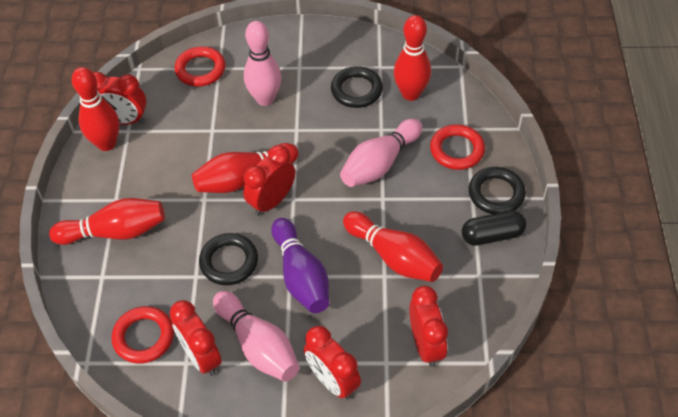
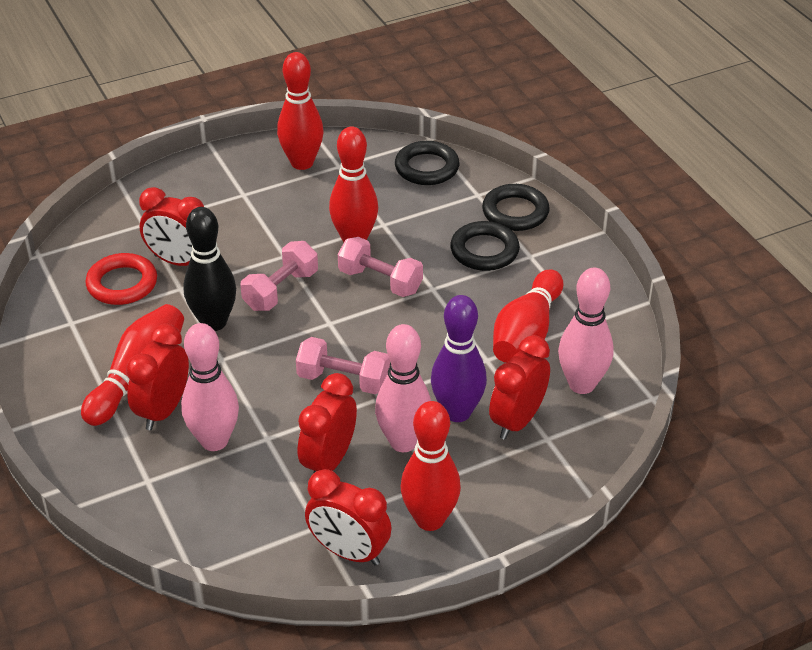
black bowling pin: 0 -> 1
black capsule: 1 -> 0
pink dumbbell: 0 -> 3
red ring: 3 -> 1

